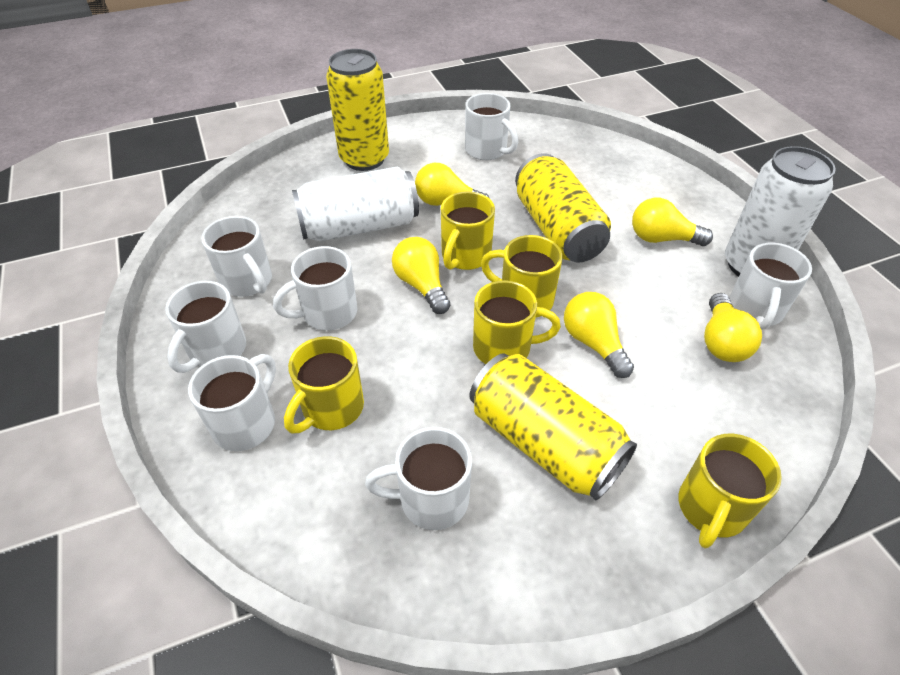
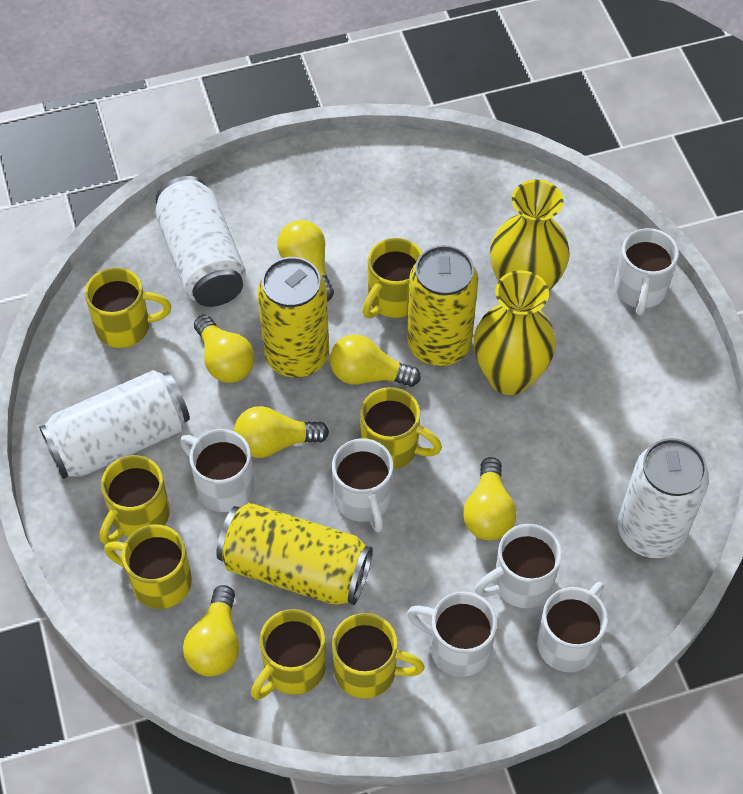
white can: 2 -> 3
white mug: 7 -> 6
yellow light bulb: 5 -> 6
yellow mug: 5 -> 7
yellow vase: 0 -> 2

